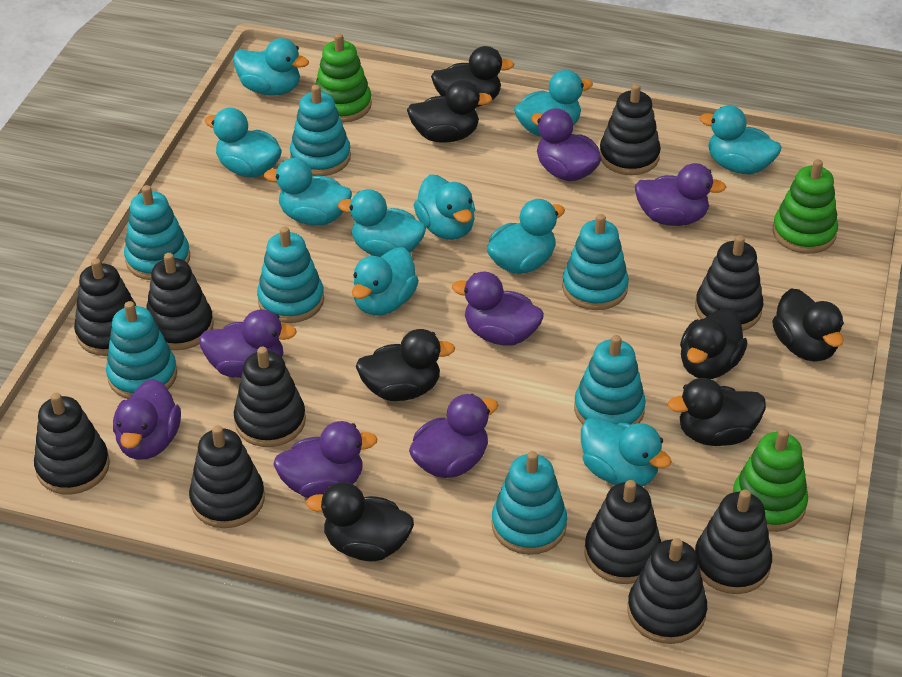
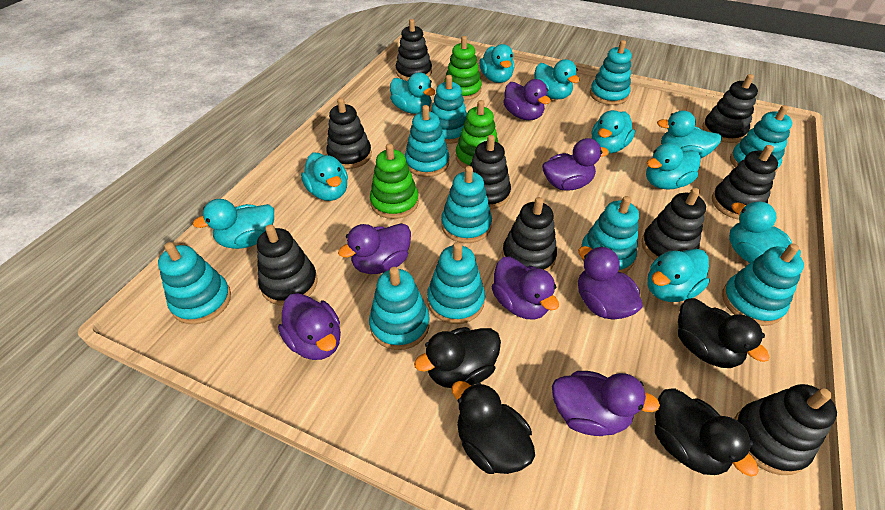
black duck: 7 -> 4
black stacking toy: 10 -> 9
turquoise stacking toy: 7 -> 10

